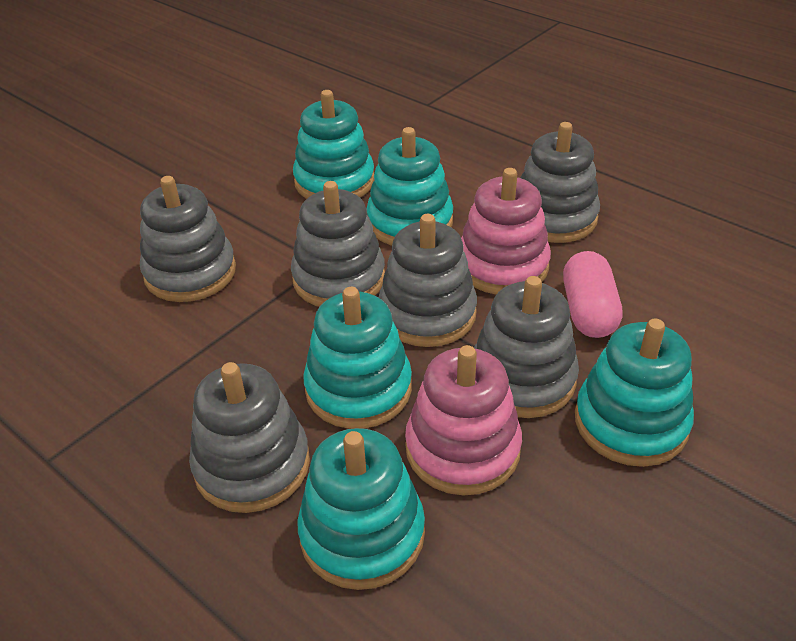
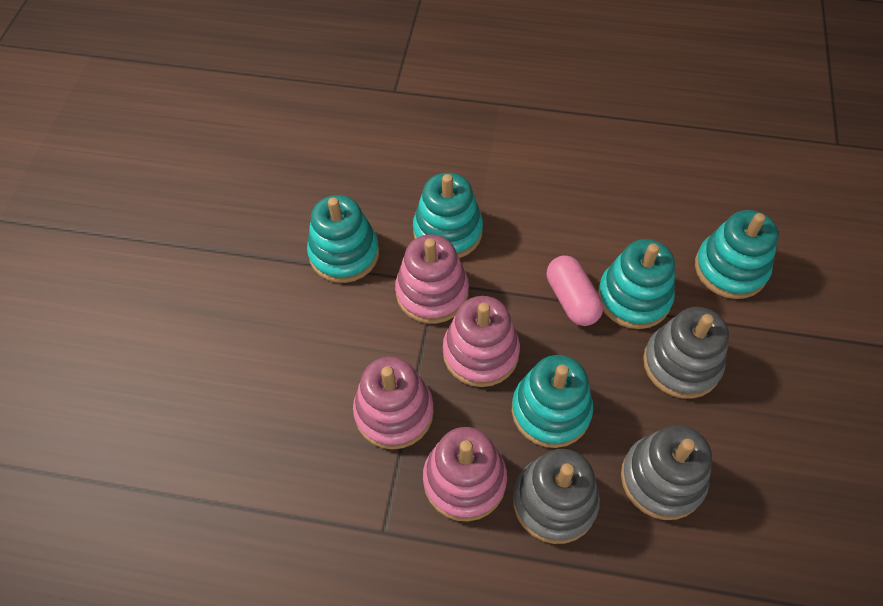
grey stacking toy: 6 -> 3
pink stacking toy: 2 -> 4

